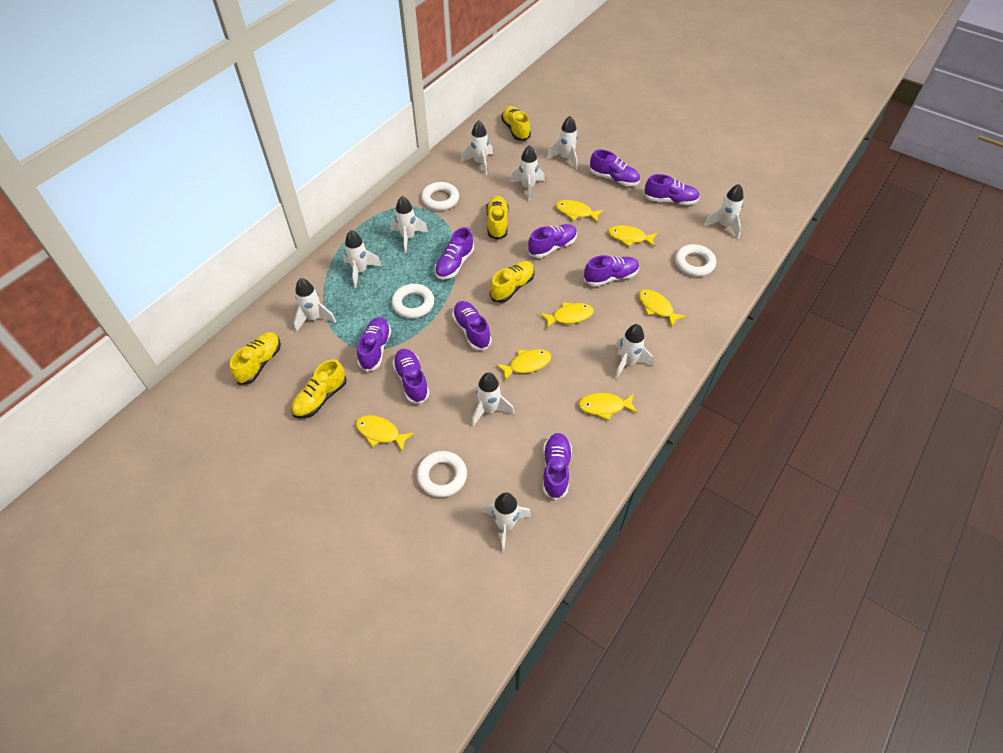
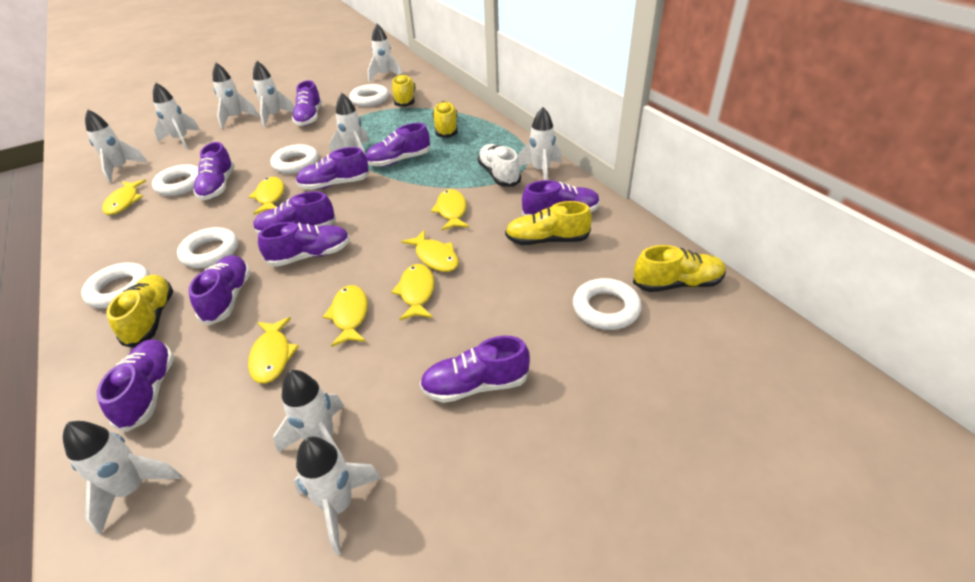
purple shoe: 9 -> 10
white ring: 4 -> 6
white shoe: 0 -> 1

